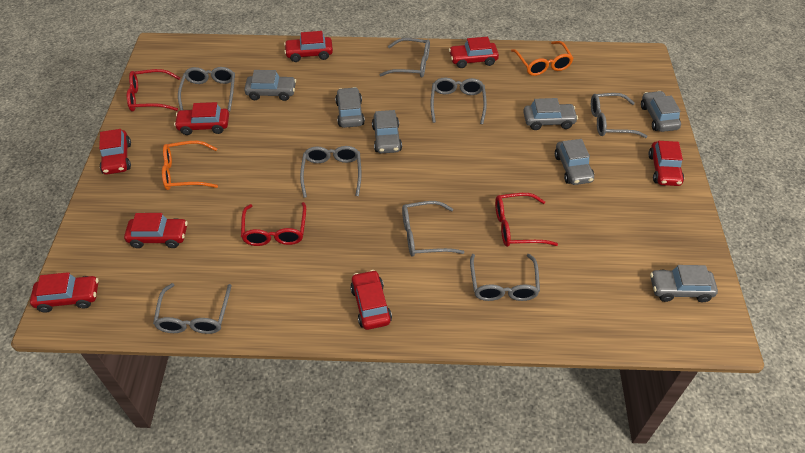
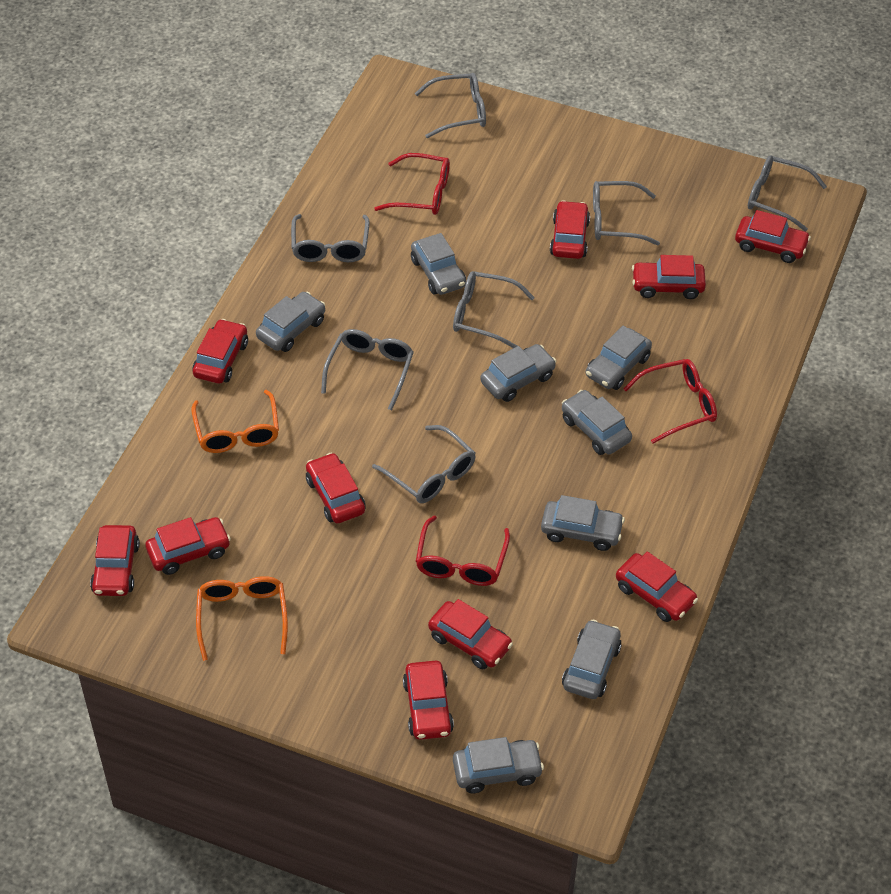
grey car: 7 -> 8
grey glasses: 8 -> 7
red car: 8 -> 10

